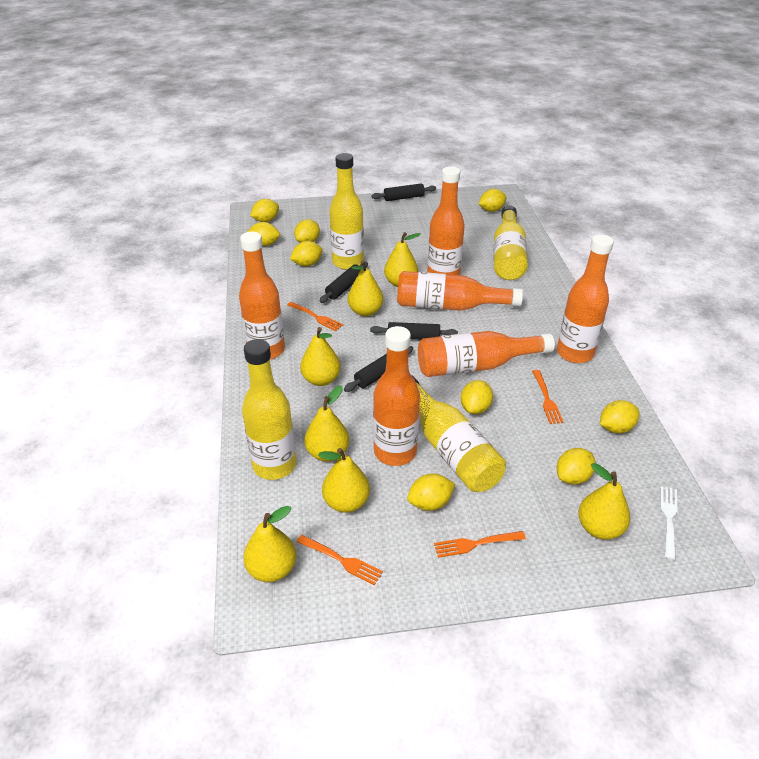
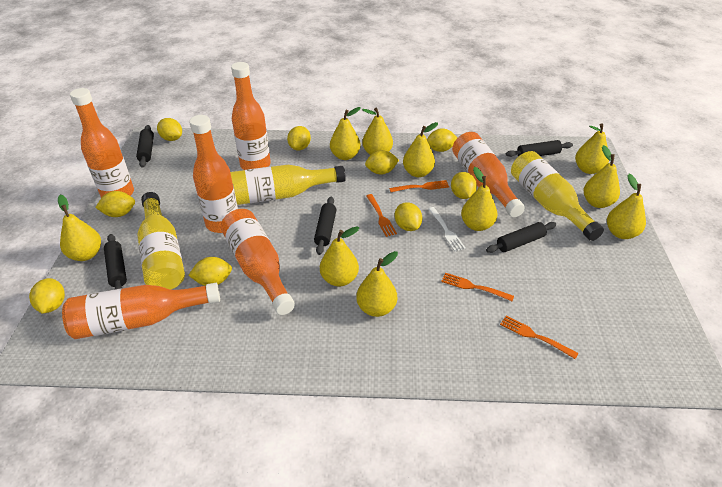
black rolling pin: 4 -> 5
yellow bottle: 4 -> 3
yellow pear: 7 -> 10

